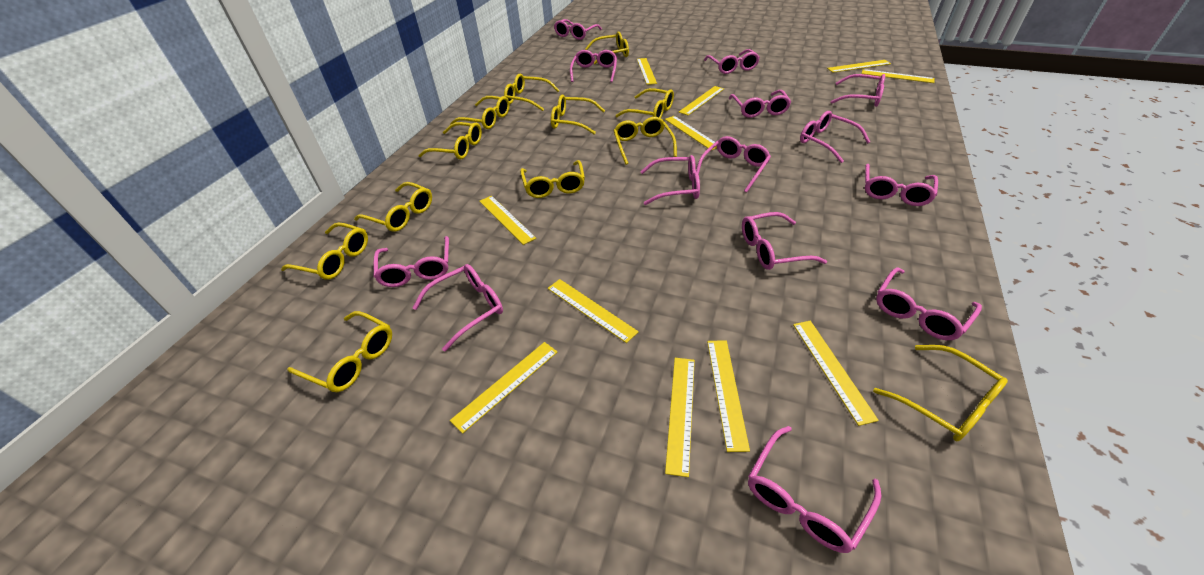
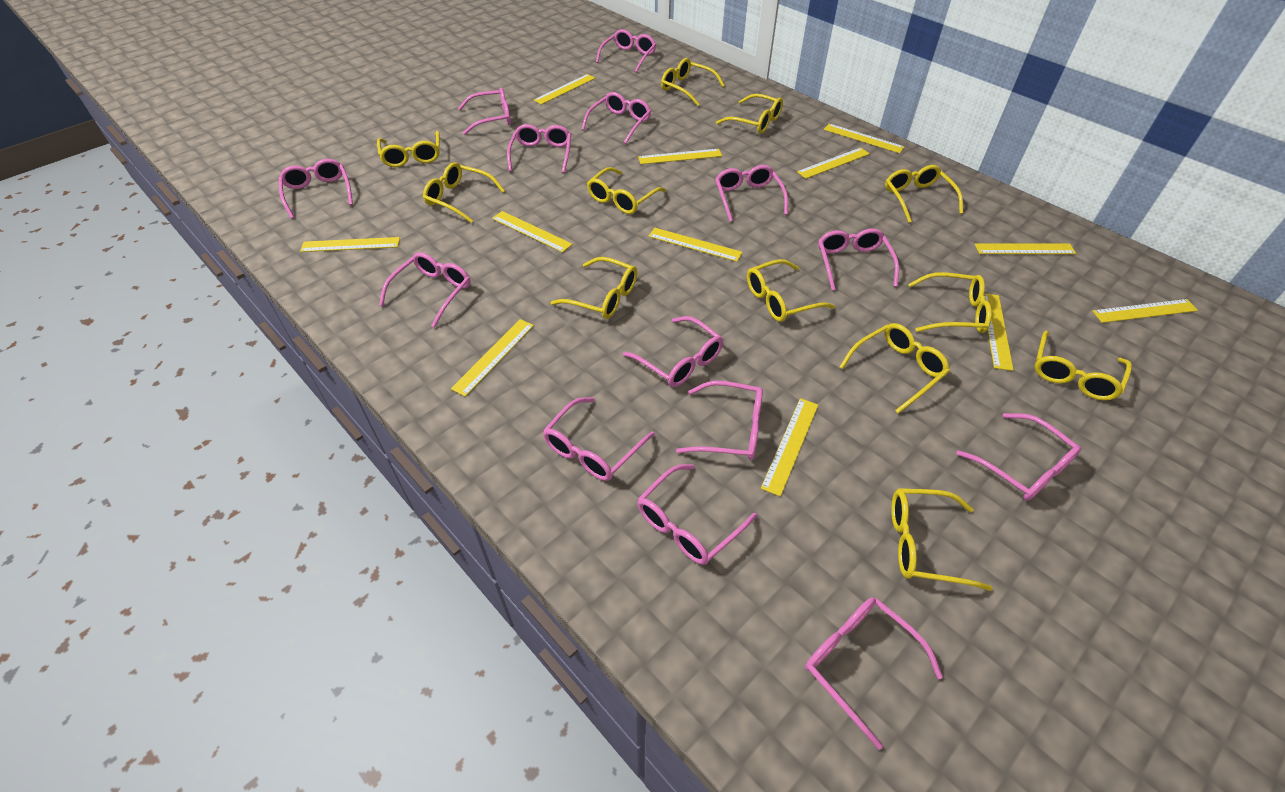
yellow ruler: 11 -> 12

